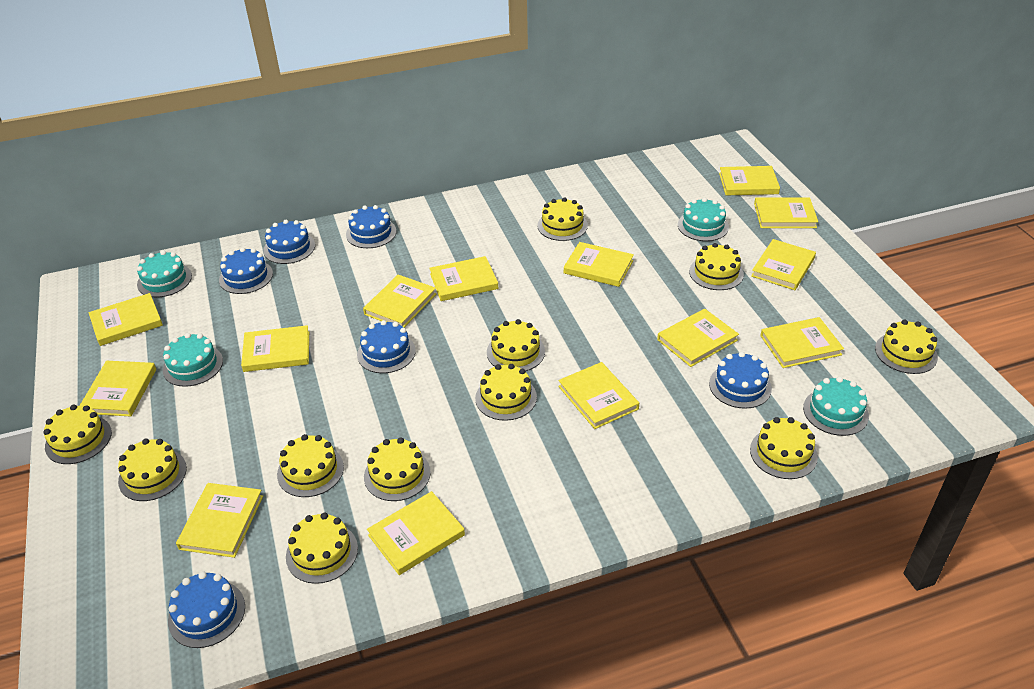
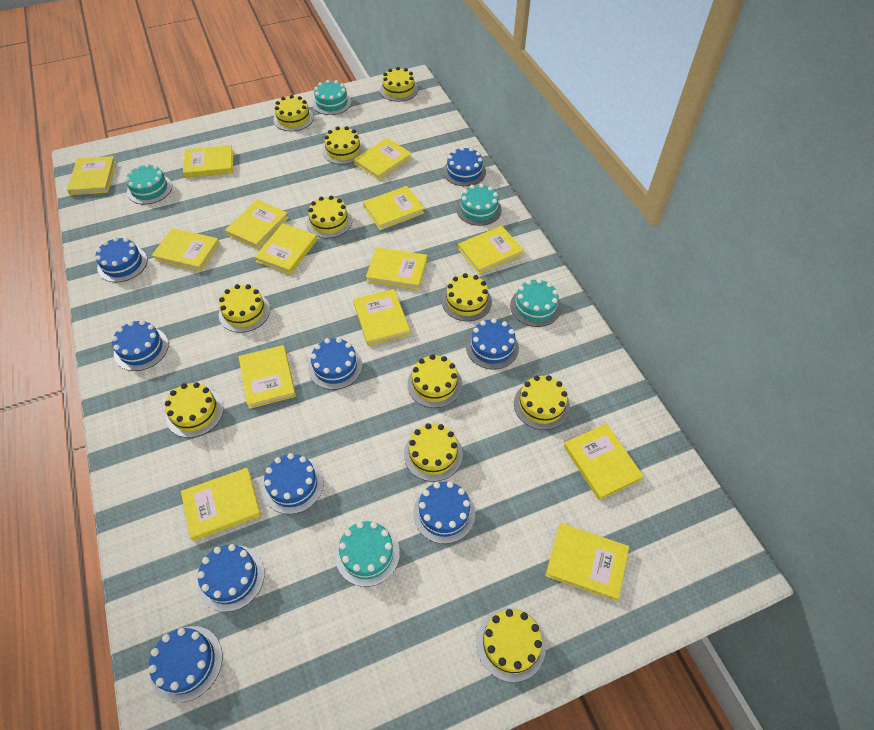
blue cake: 6 -> 9
turquoise cake: 4 -> 5

